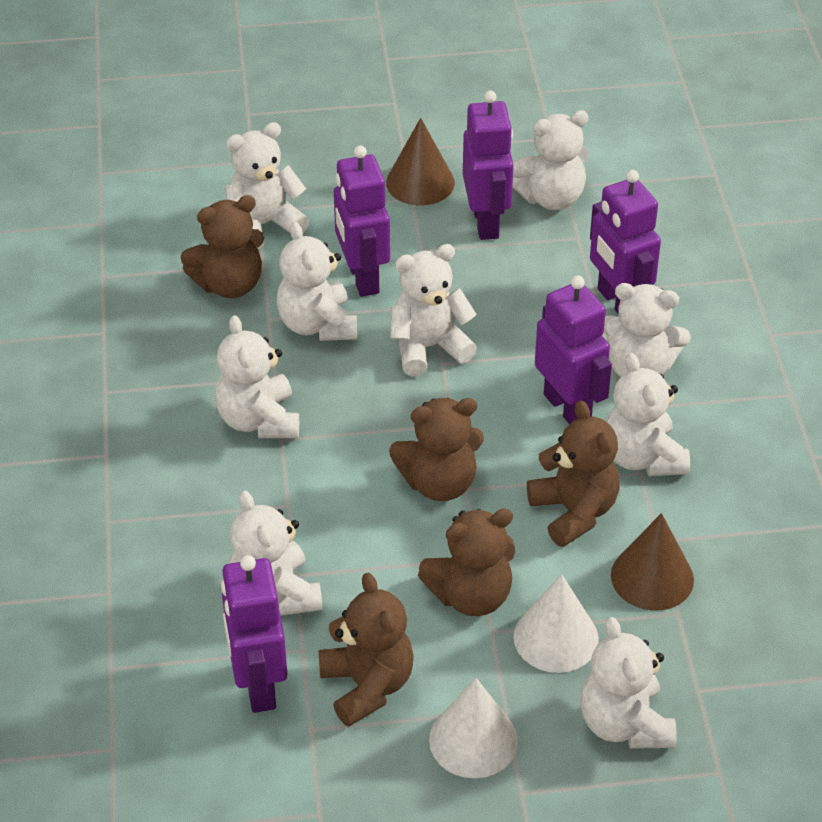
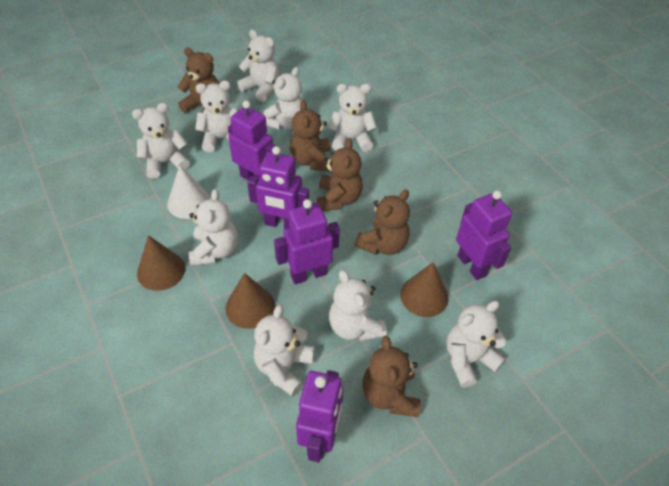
brown cone: 2 -> 3
white cone: 2 -> 1

